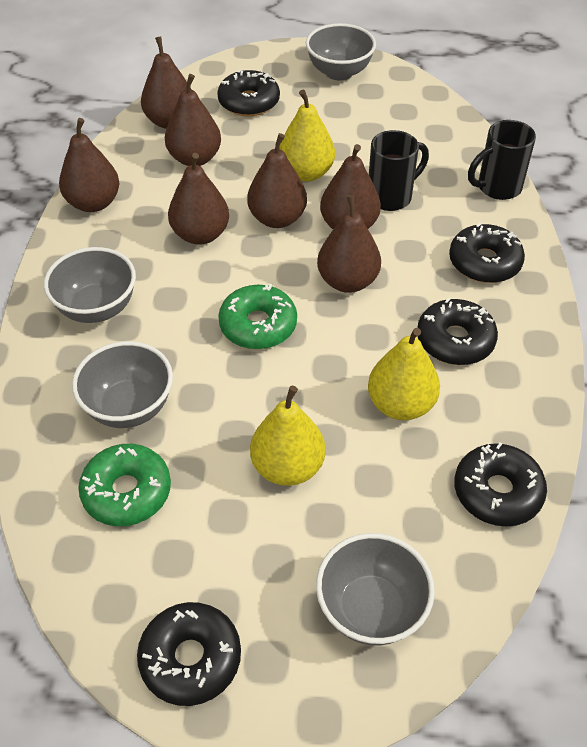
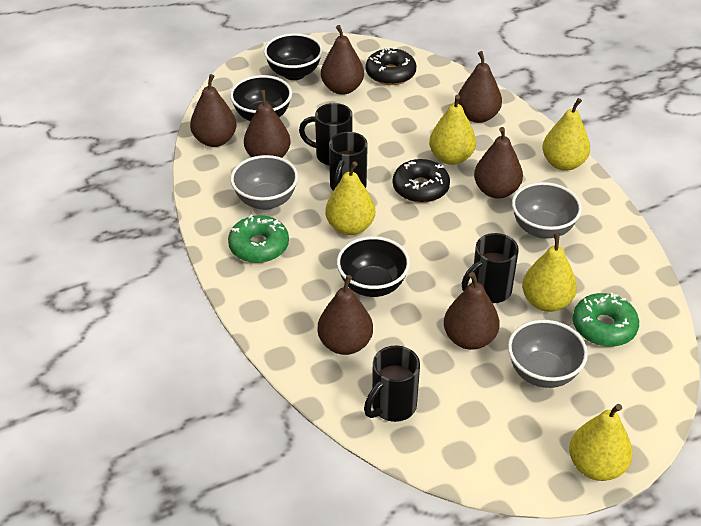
black bowl: 0 -> 3
black donut: 5 -> 2
black mug: 2 -> 4
grey bowl: 4 -> 3
yellow pear: 3 -> 5

